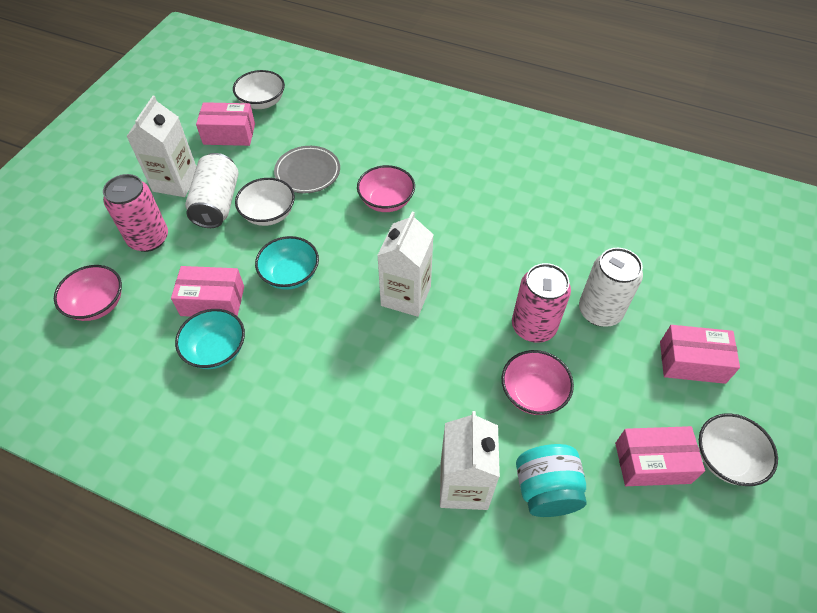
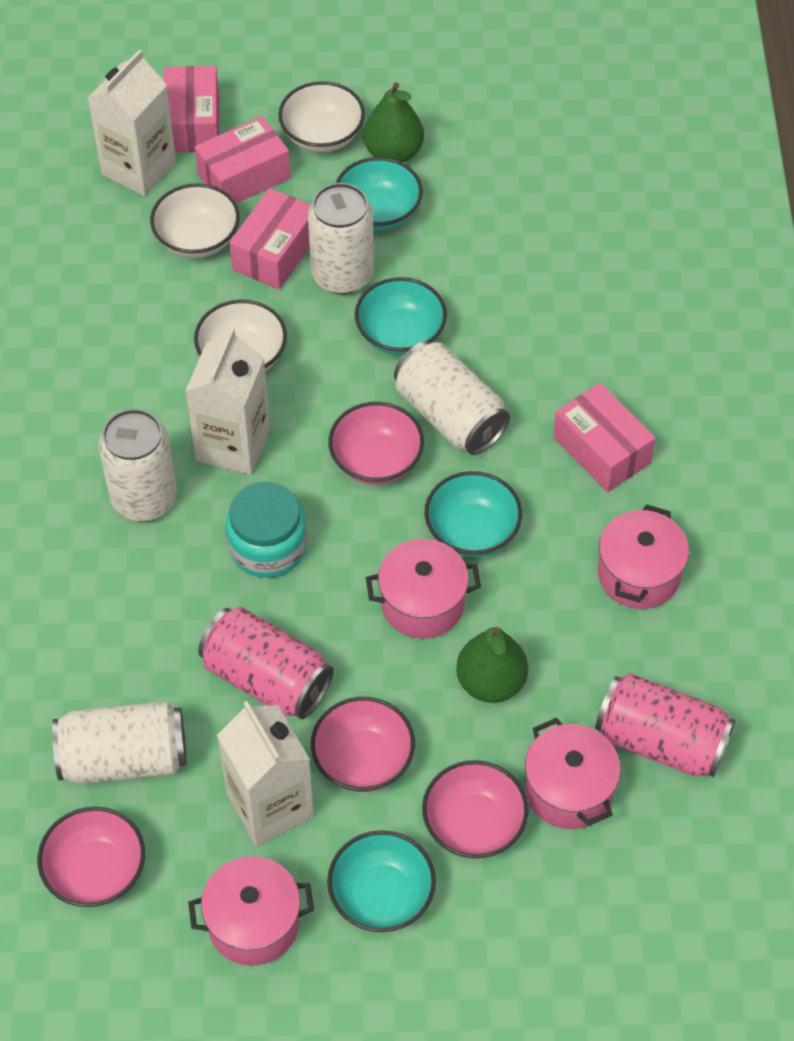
green pear: 0 -> 2
grey plate: 1 -> 0
pink bowl: 3 -> 4
pink pot: 0 -> 4
turquoise bowl: 2 -> 4
white can: 2 -> 4

